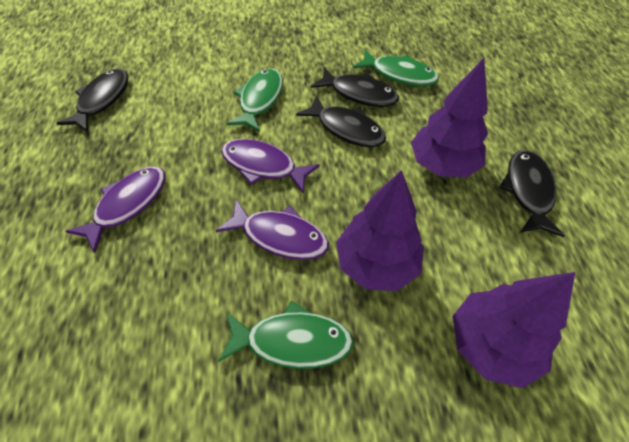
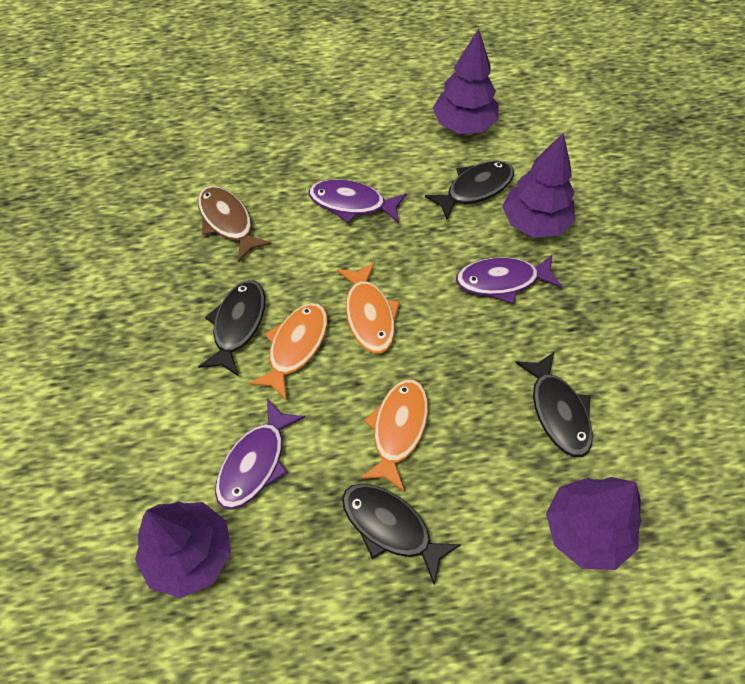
brown fish: 0 -> 1
green fish: 3 -> 0
orange fish: 0 -> 3
purple tree: 3 -> 4

